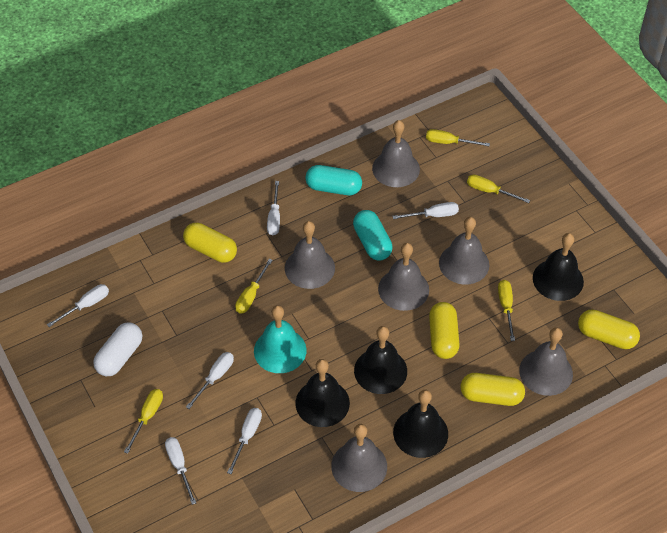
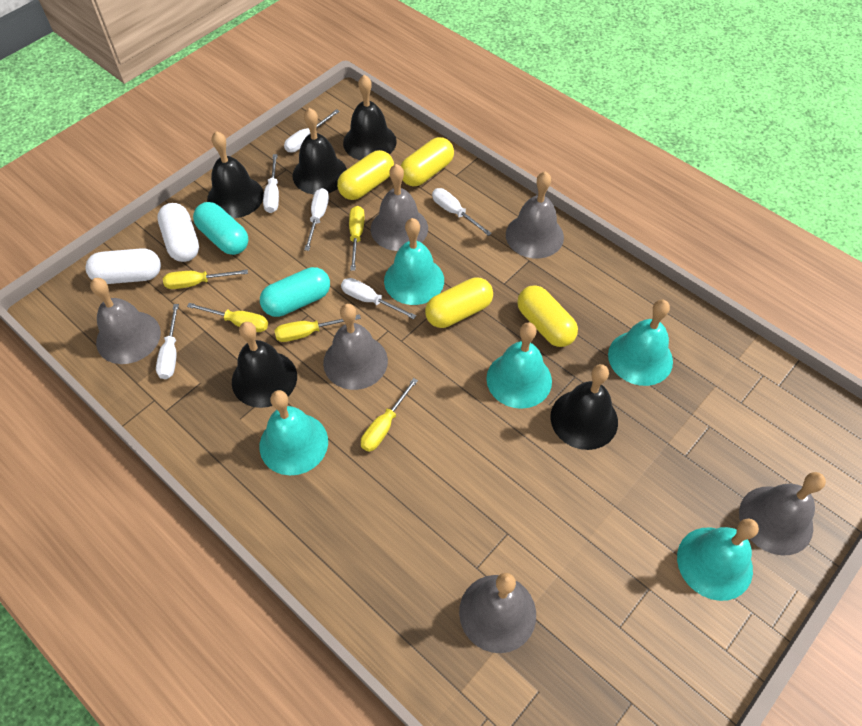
black bell: 4 -> 5
turquoise bell: 1 -> 5
white capsule: 1 -> 2

